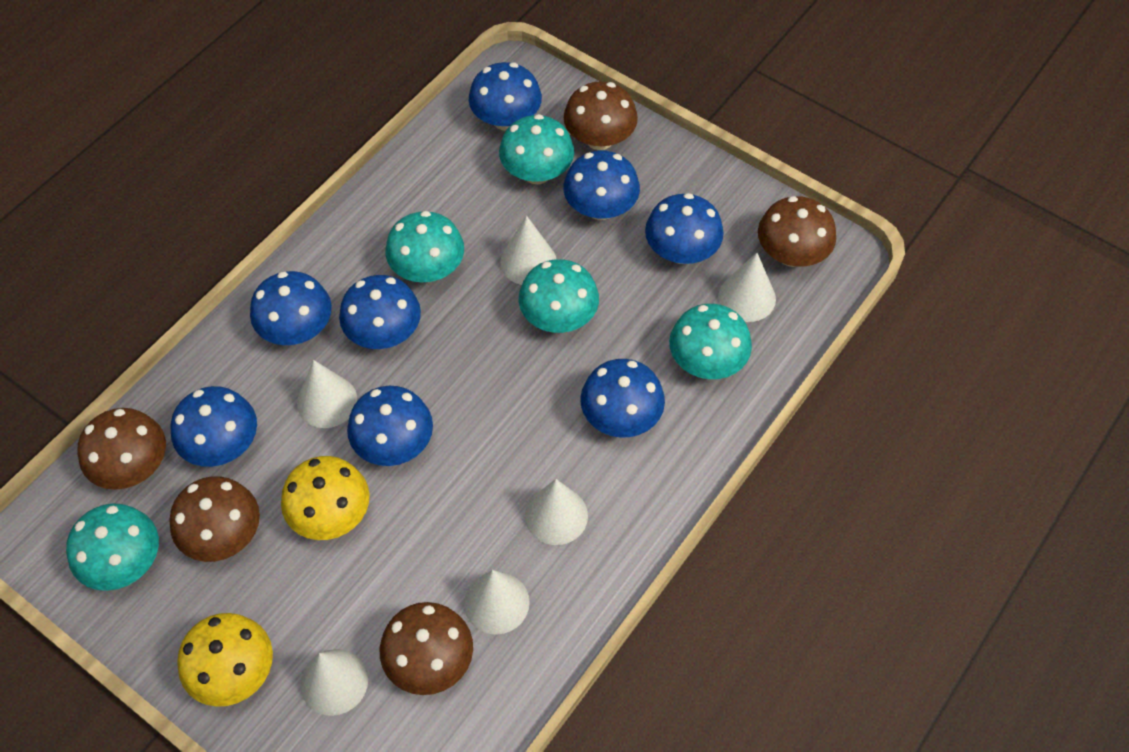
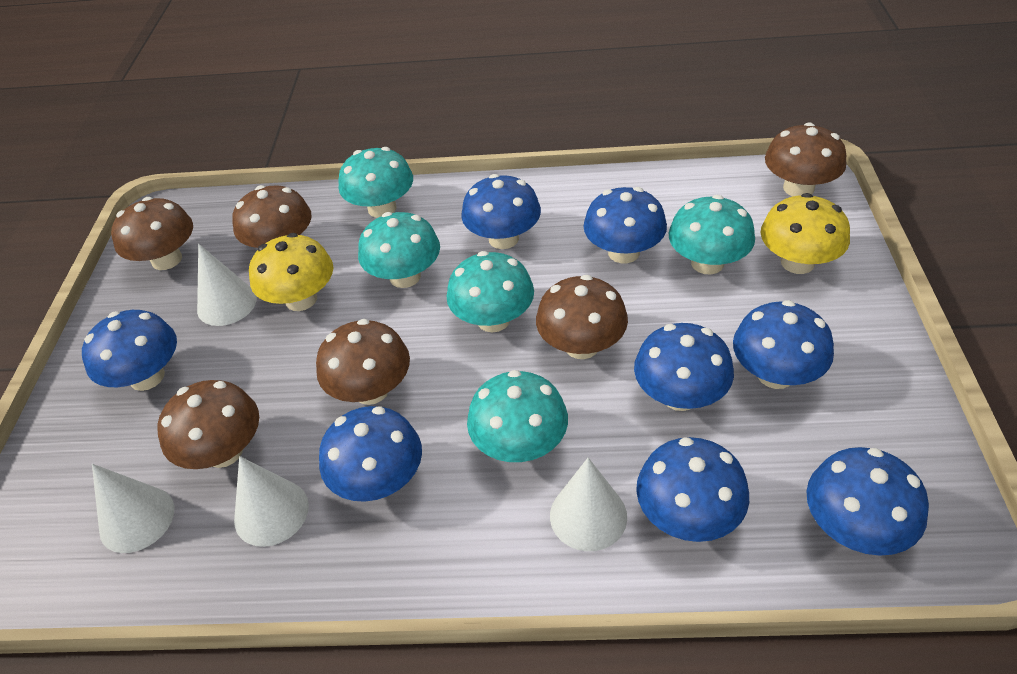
brown mushroom: 5 -> 6
white cone: 6 -> 4

